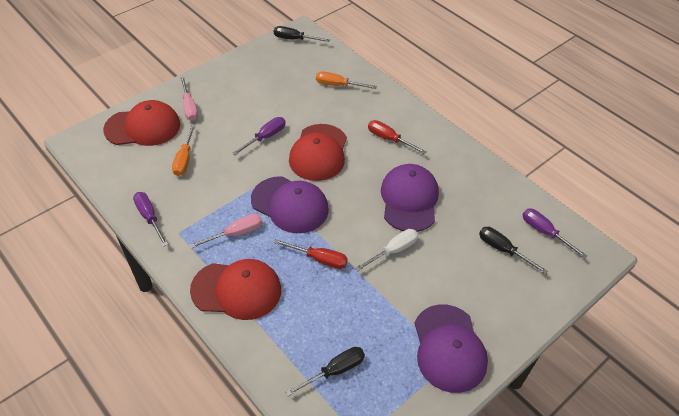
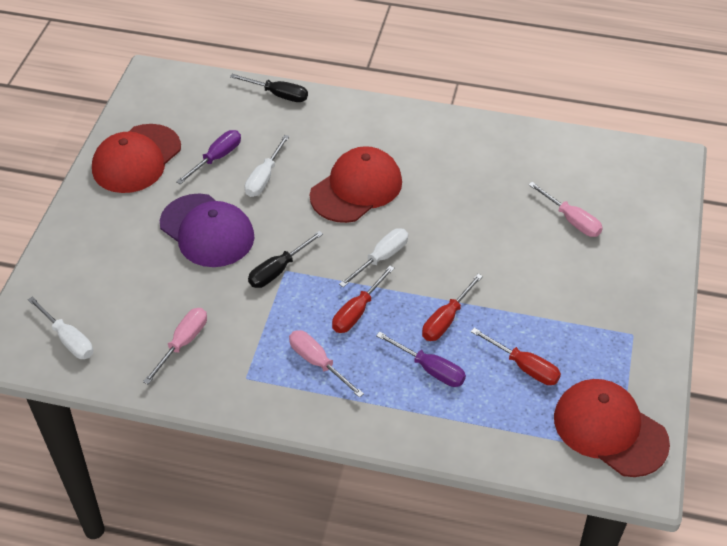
black screwdriver: 3 -> 2
orange screwdriver: 2 -> 0
pink screwdriver: 2 -> 3
purple cap: 3 -> 1
purple screwdriver: 3 -> 2
red screwdriver: 2 -> 3
white screwdriver: 1 -> 3

